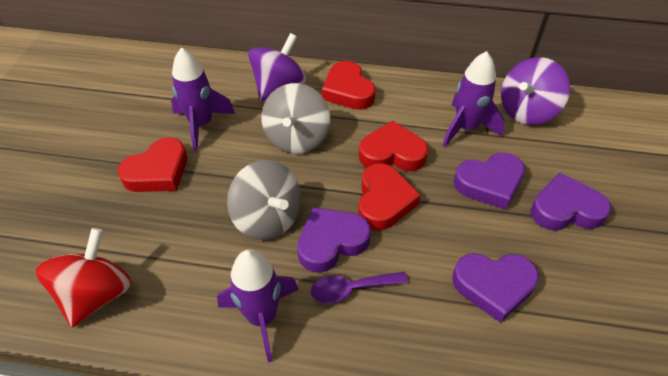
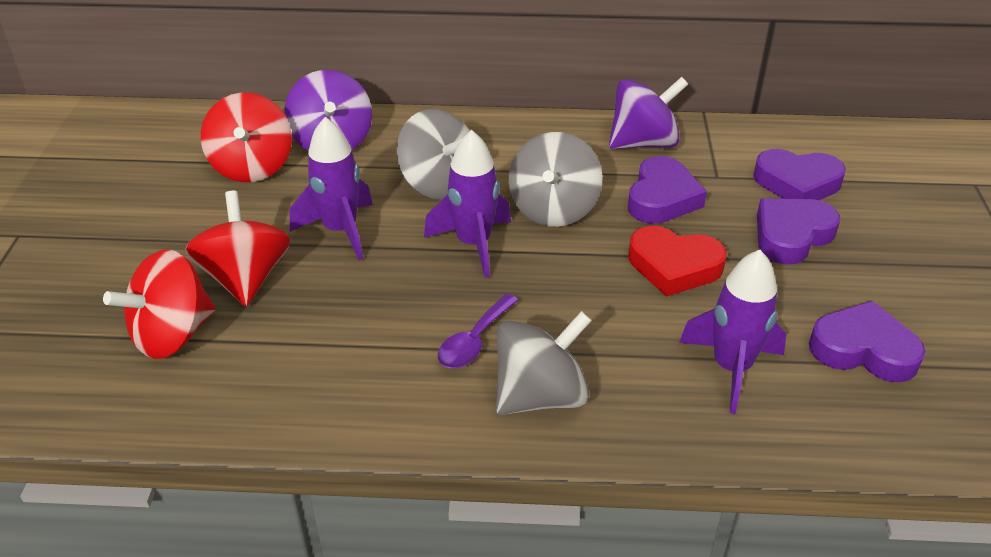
grey spinning top: 2 -> 3
red heart: 4 -> 1
red spinning top: 1 -> 3

